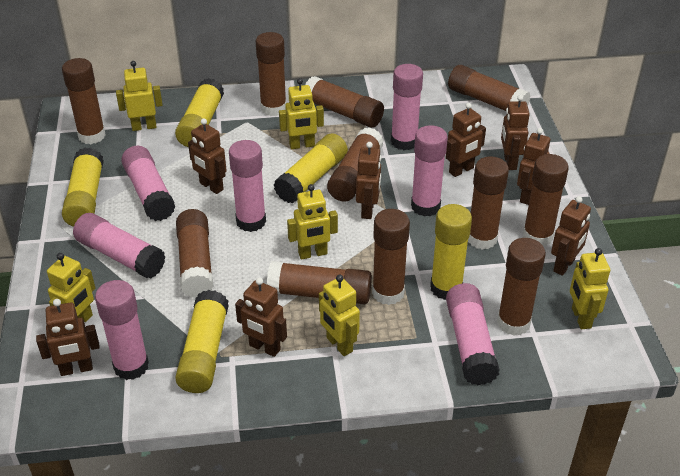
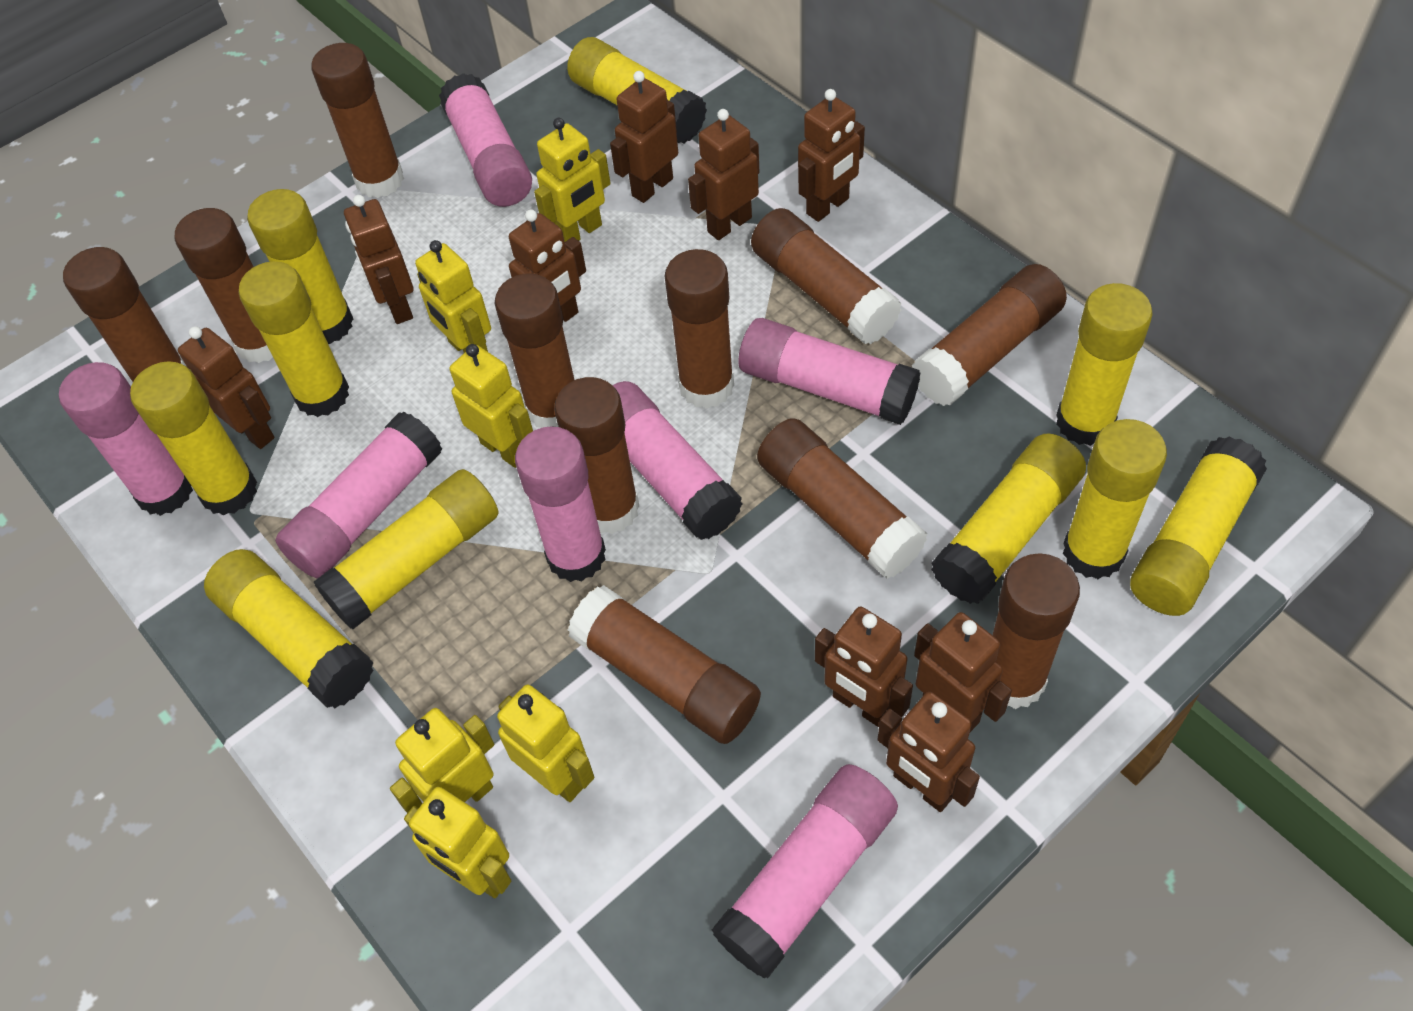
brown robot: 8 -> 9
yellow glue stick: 5 -> 10

